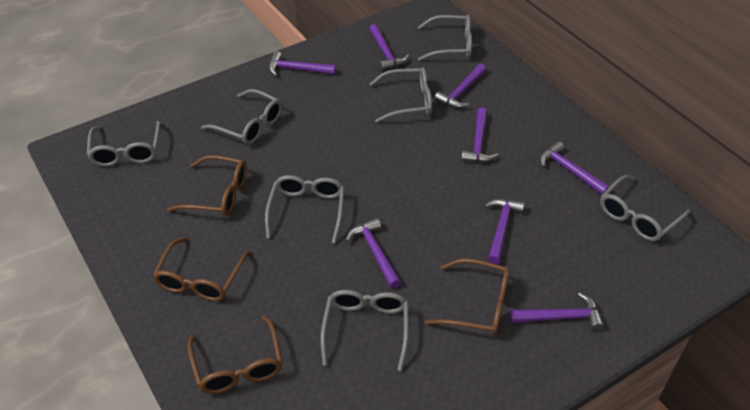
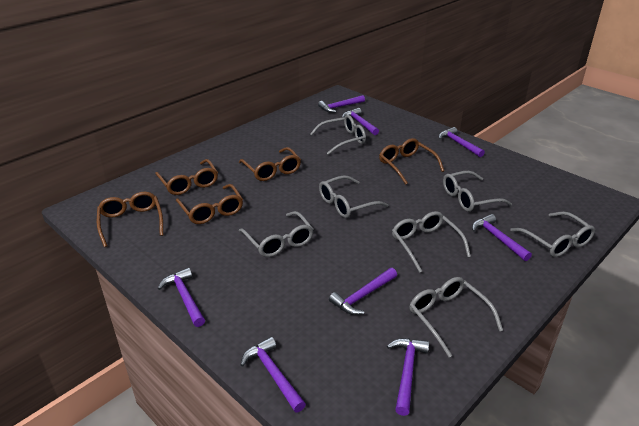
brown glasses: 4 -> 5

